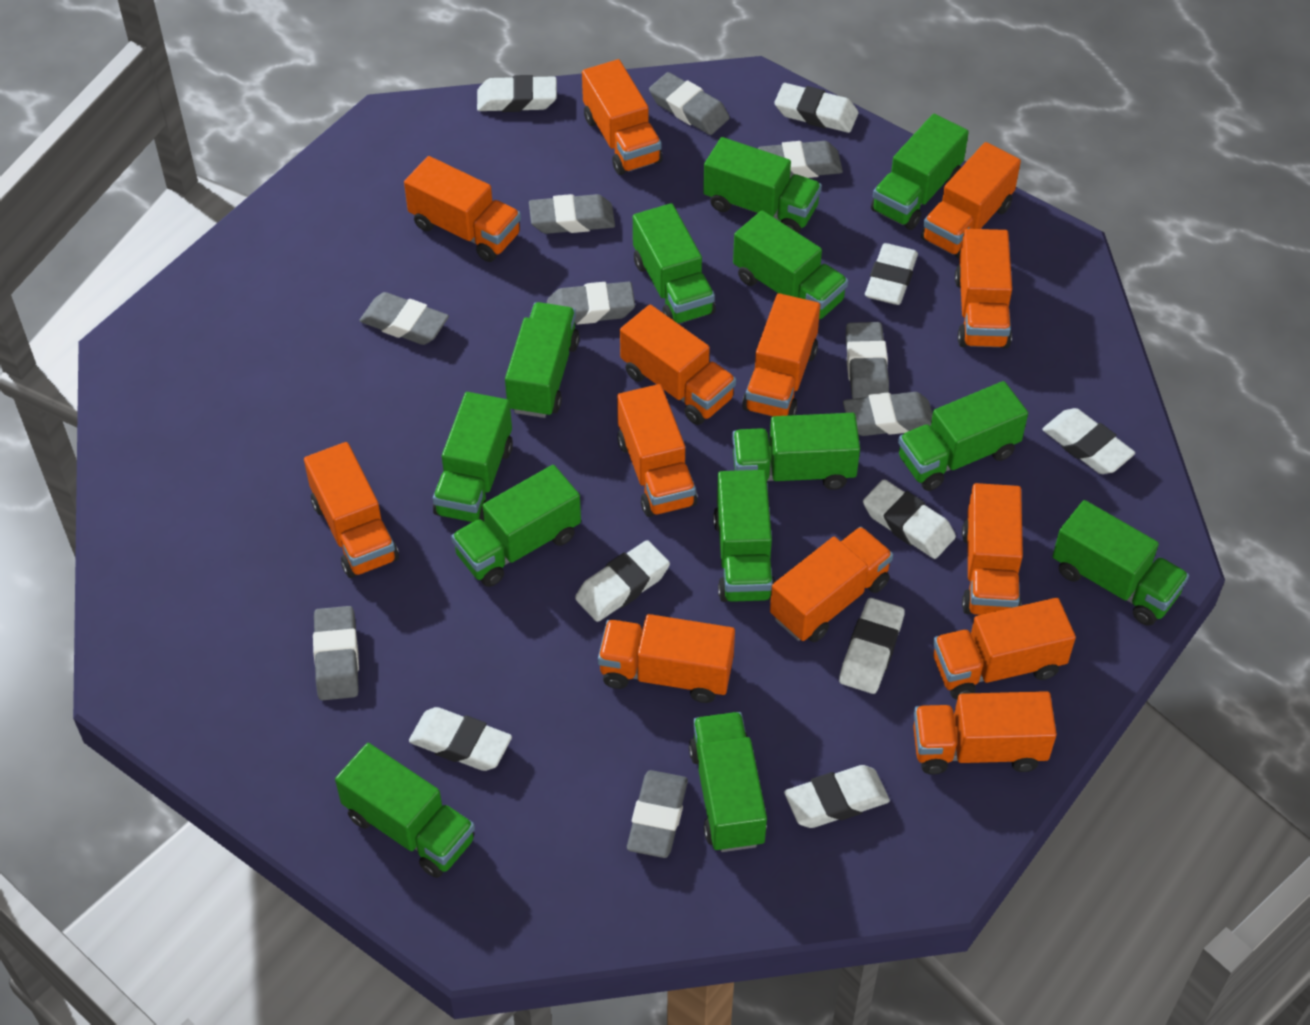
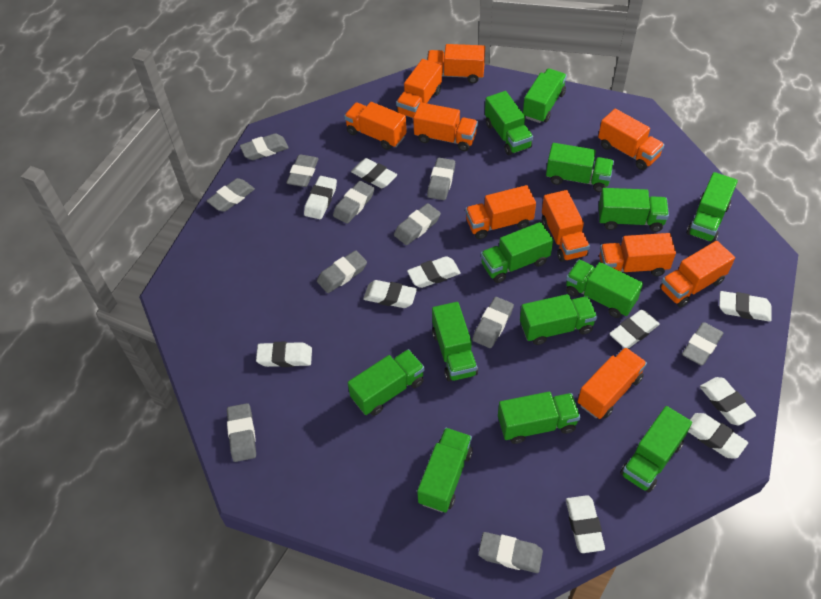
grey eraser: 9 -> 11
orange truck: 13 -> 10
white eraser: 9 -> 10

